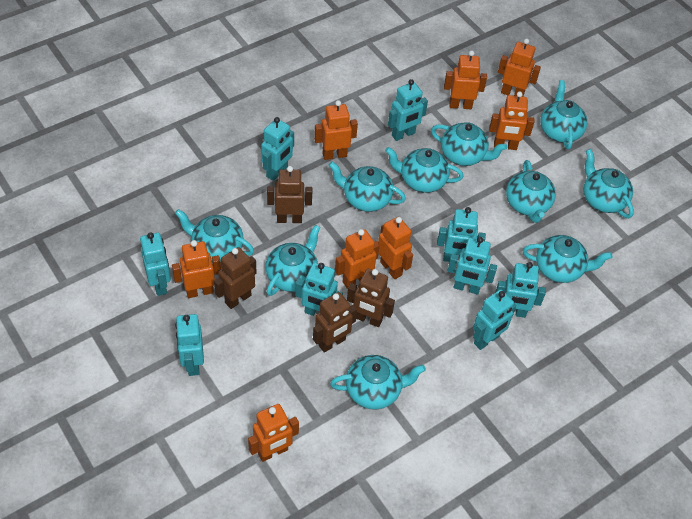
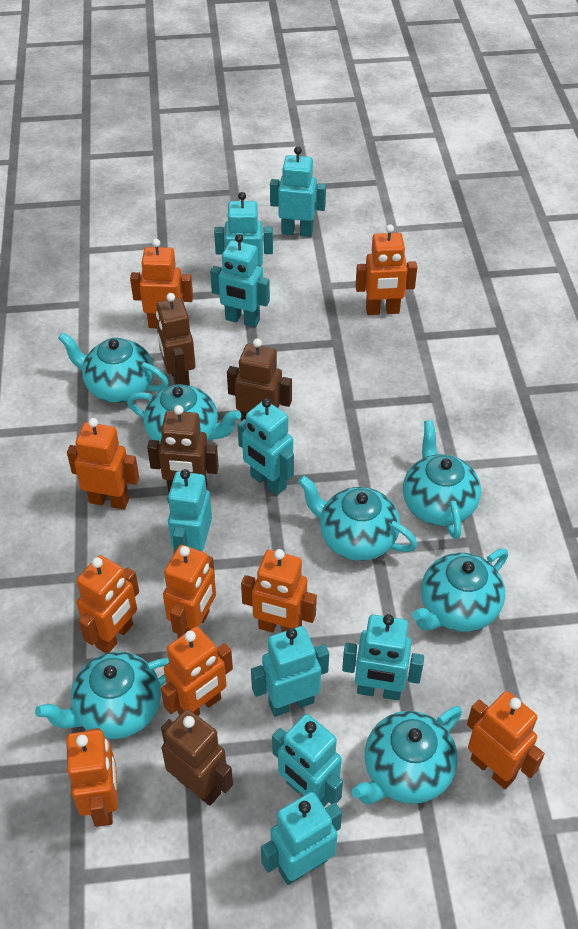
orange robot: 8 -> 9
turquoise teapot: 10 -> 7

